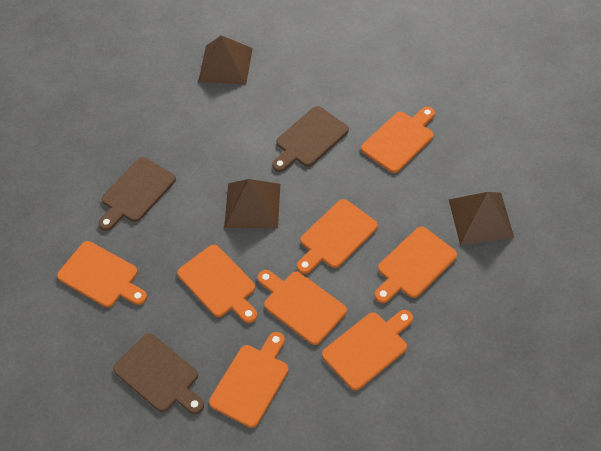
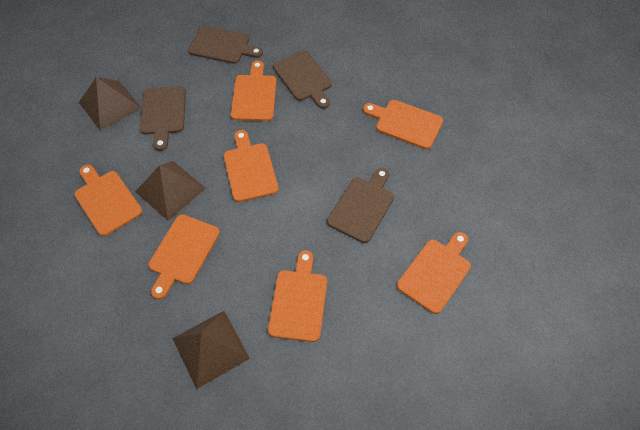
brown cutting board: 3 -> 4
orange cutting board: 8 -> 7

